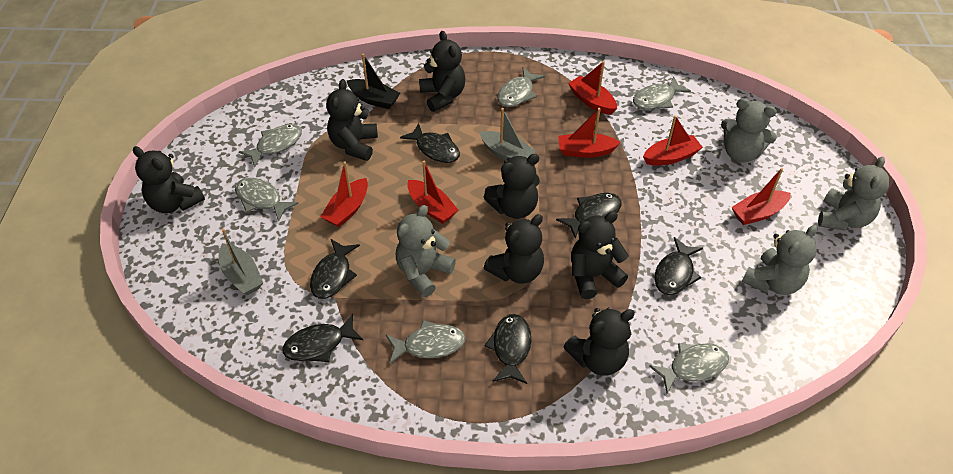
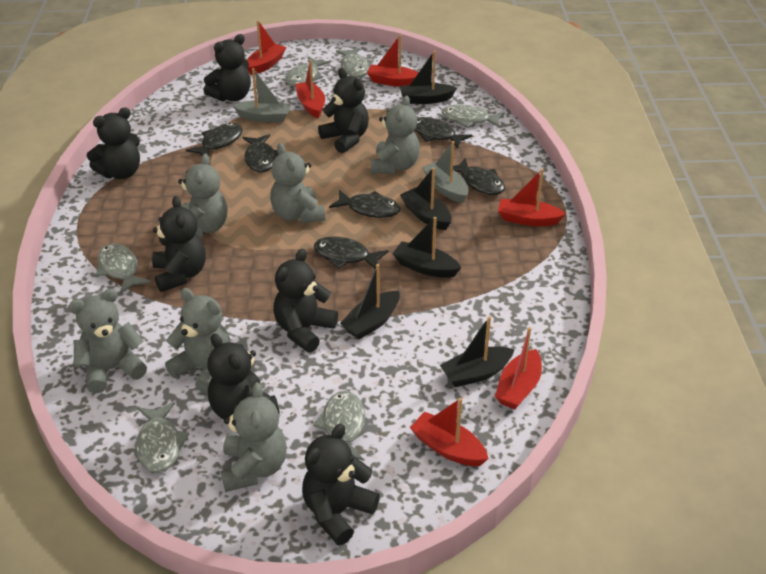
black boat: 1 -> 5
grey teddy bear: 4 -> 6

